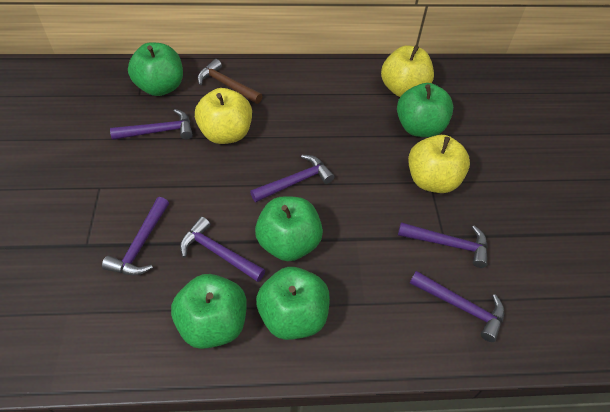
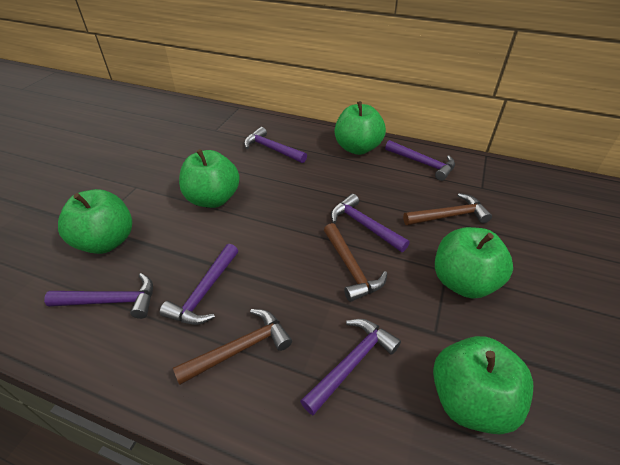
brown hammer: 1 -> 3
yellow apple: 3 -> 0

